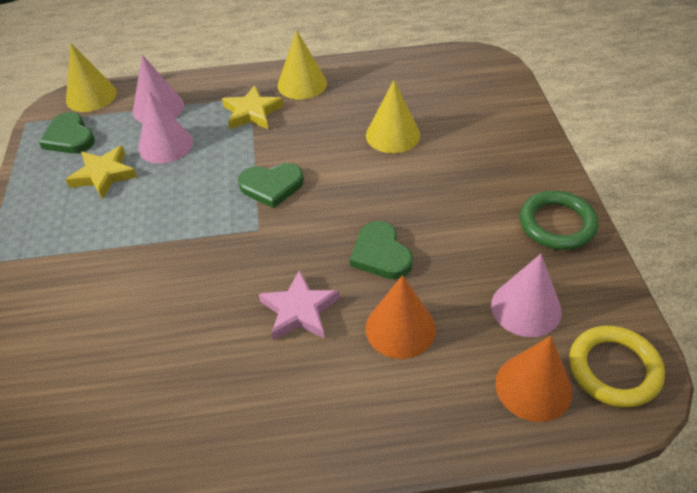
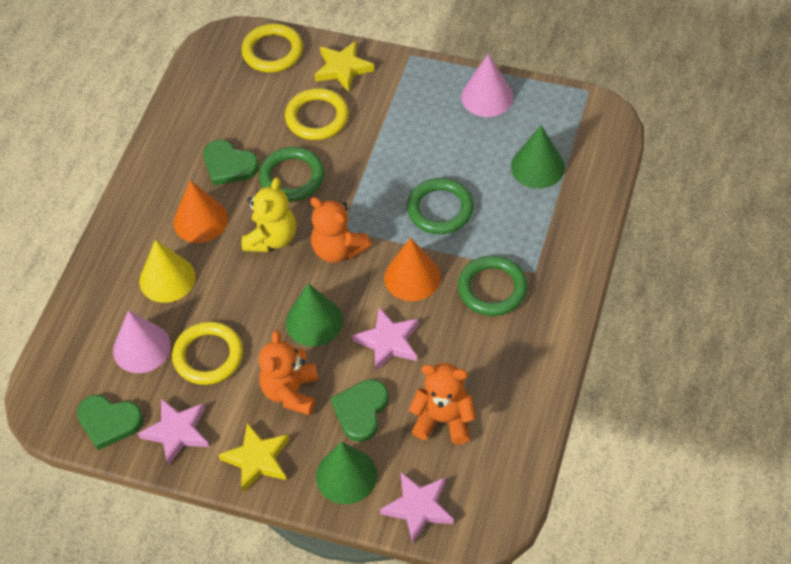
green cone: 0 -> 3
green ring: 1 -> 3
orange teddy bear: 0 -> 3
pink cone: 3 -> 2
pink star: 1 -> 3
yellow cone: 3 -> 1
yellow ring: 1 -> 3
yellow teddy bear: 0 -> 1

